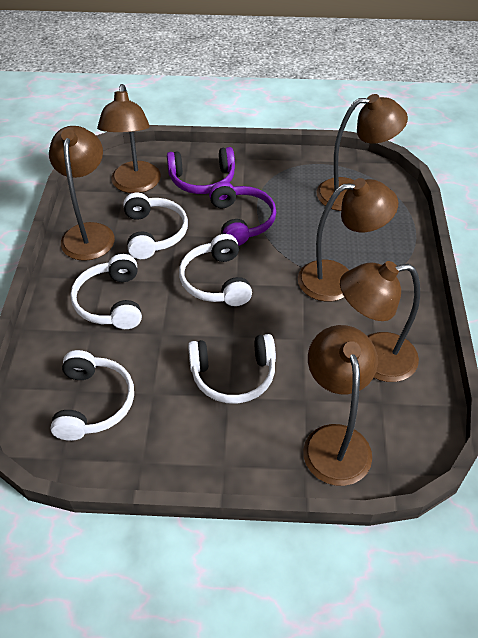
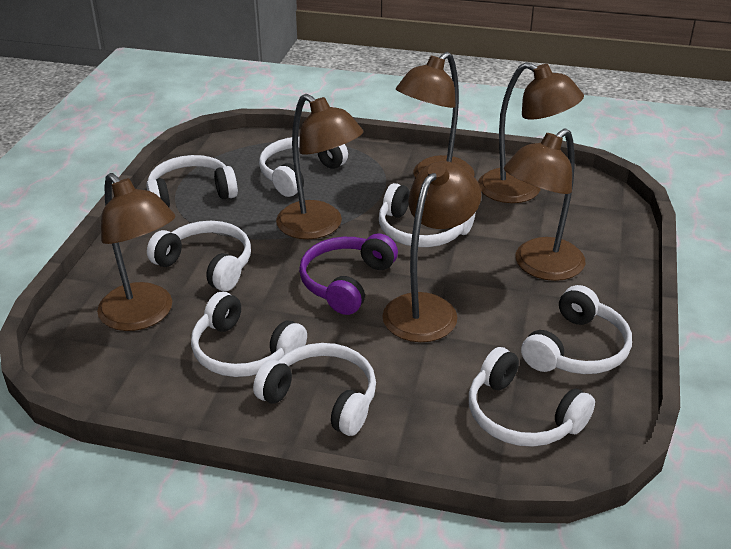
purple headphones: 2 -> 1
white headphones: 5 -> 8

